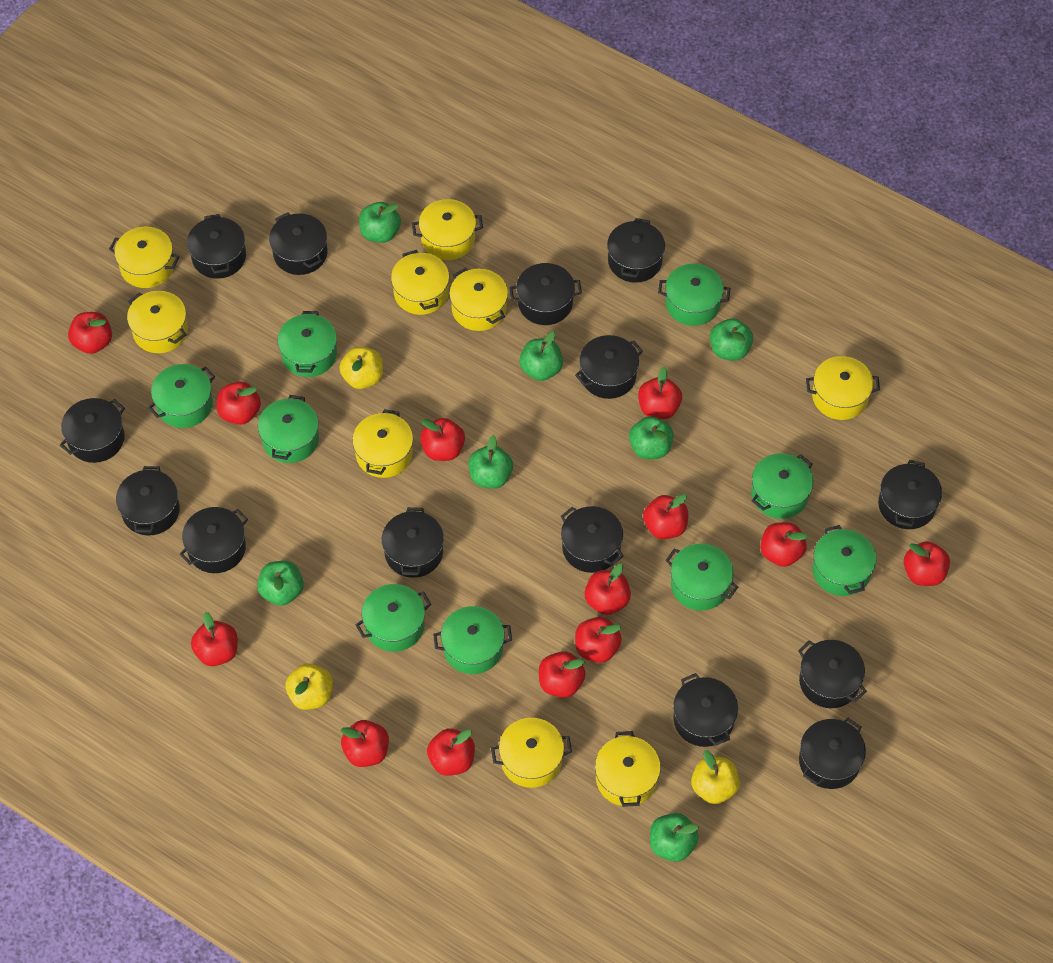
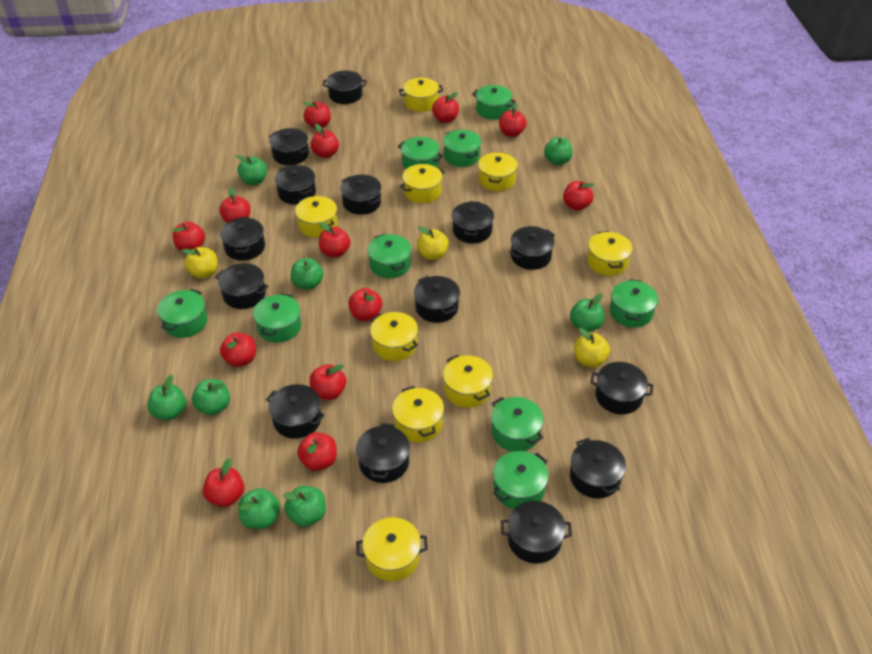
green apple: 7 -> 8

